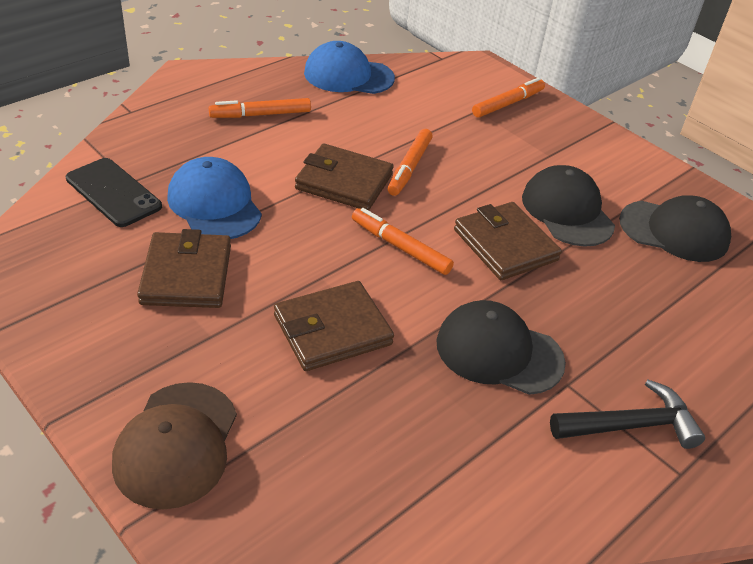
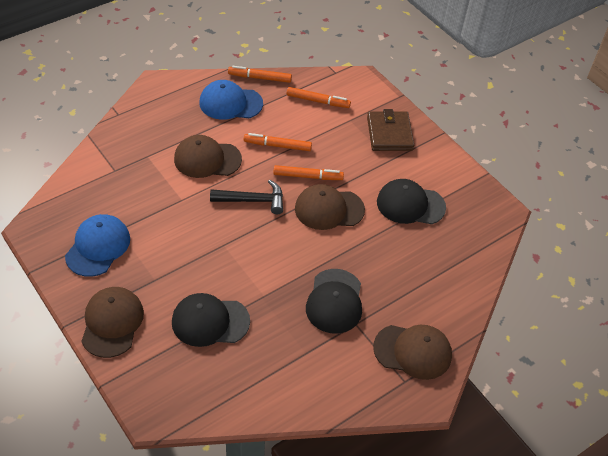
black phone: 1 -> 0
brown cap: 1 -> 4
brown wallet: 4 -> 1

